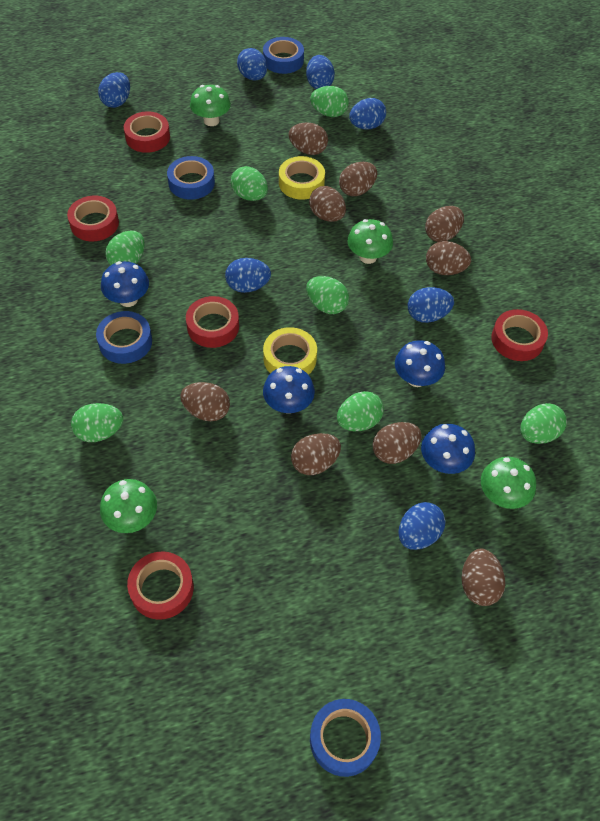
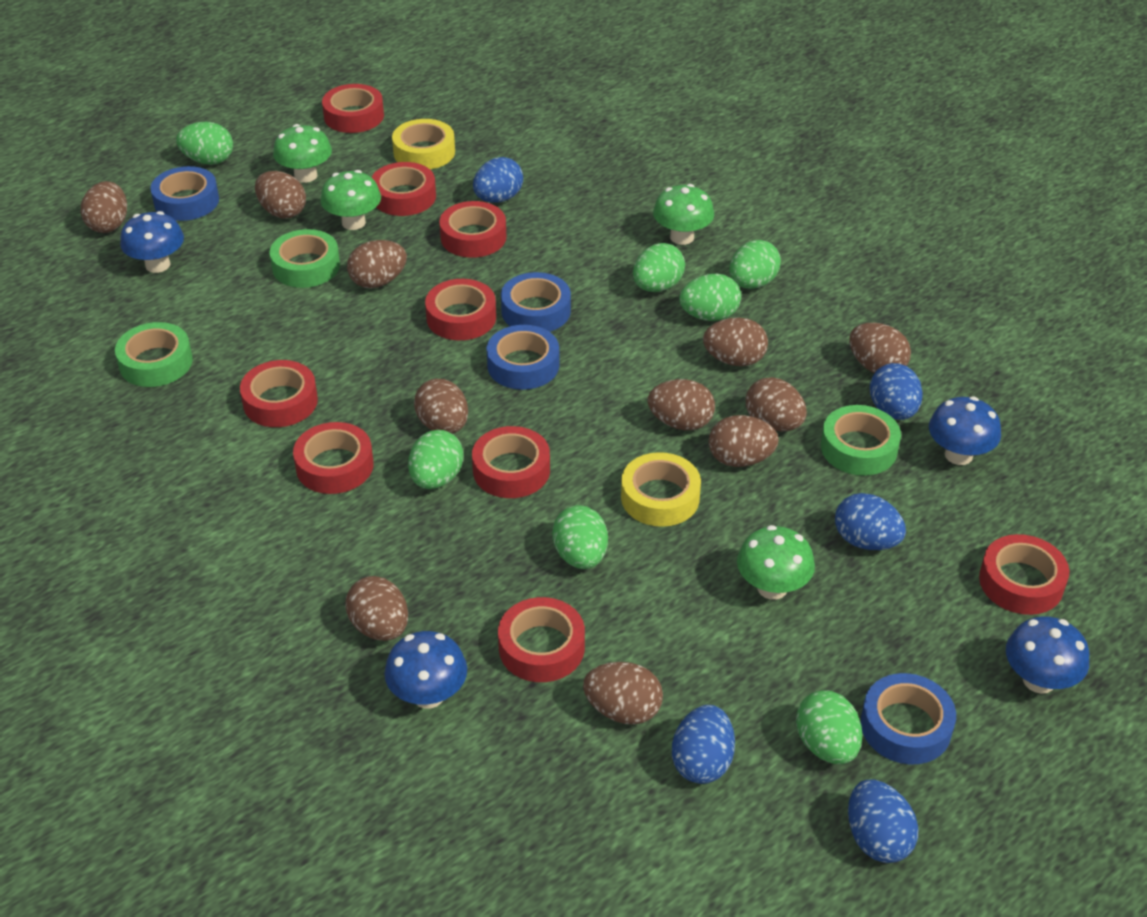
blue egg: 7 -> 5
brown egg: 9 -> 11
green tape: 0 -> 3
red tape: 5 -> 9

